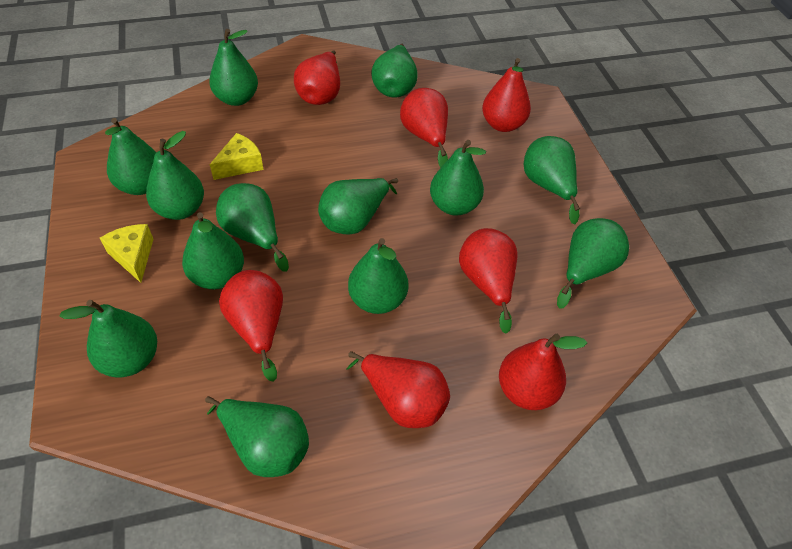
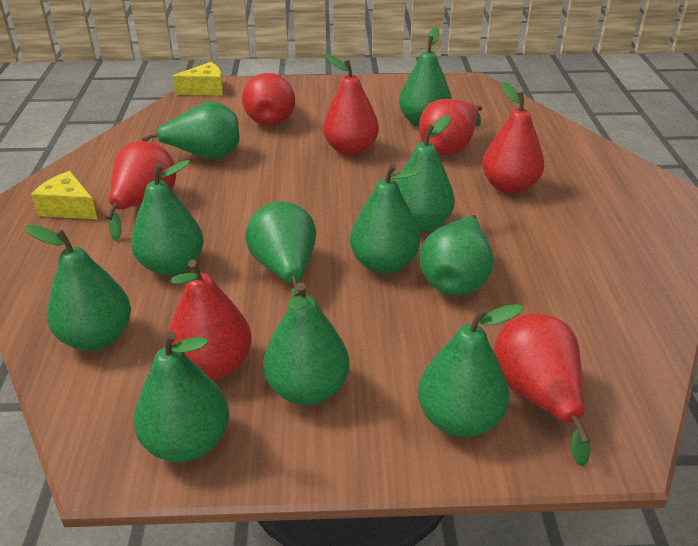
green pear: 13 -> 11

